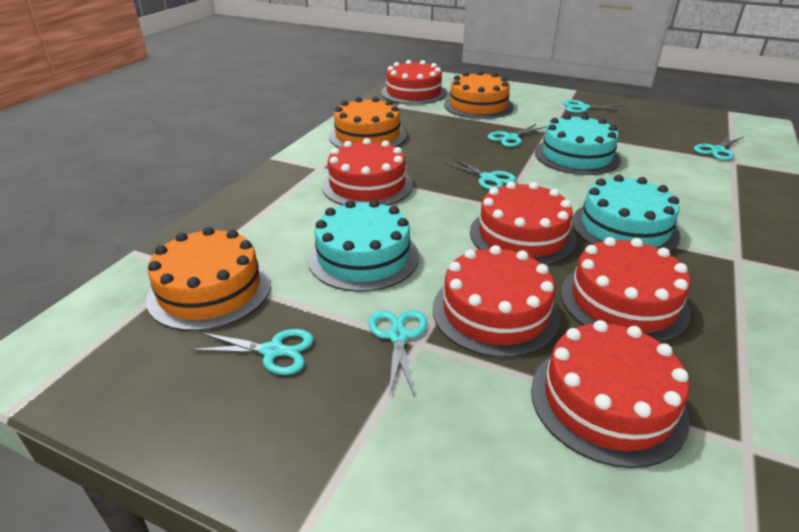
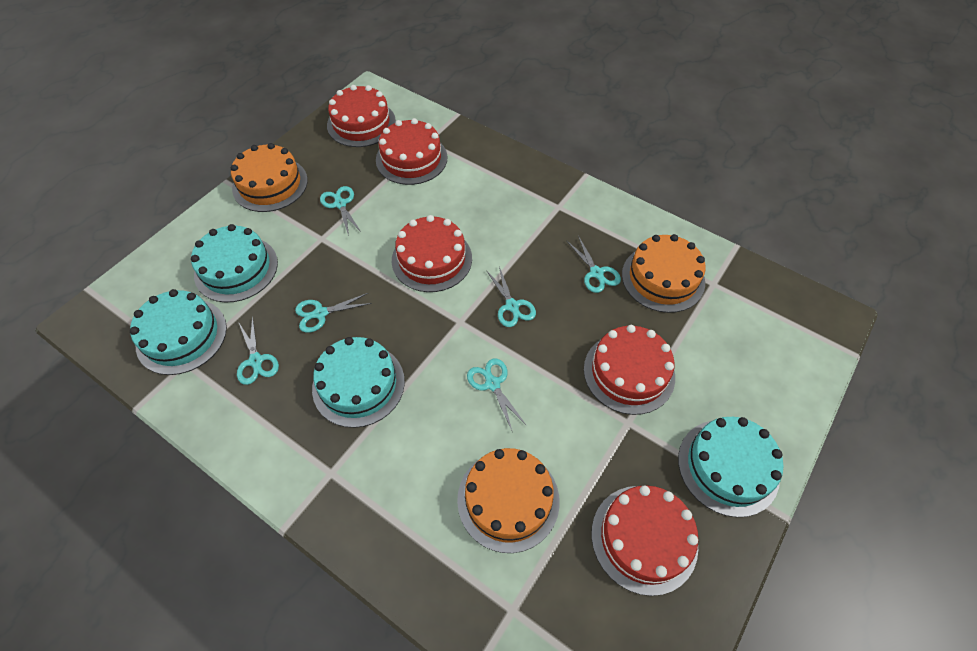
red cake: 6 -> 5
turquoise cake: 3 -> 4

